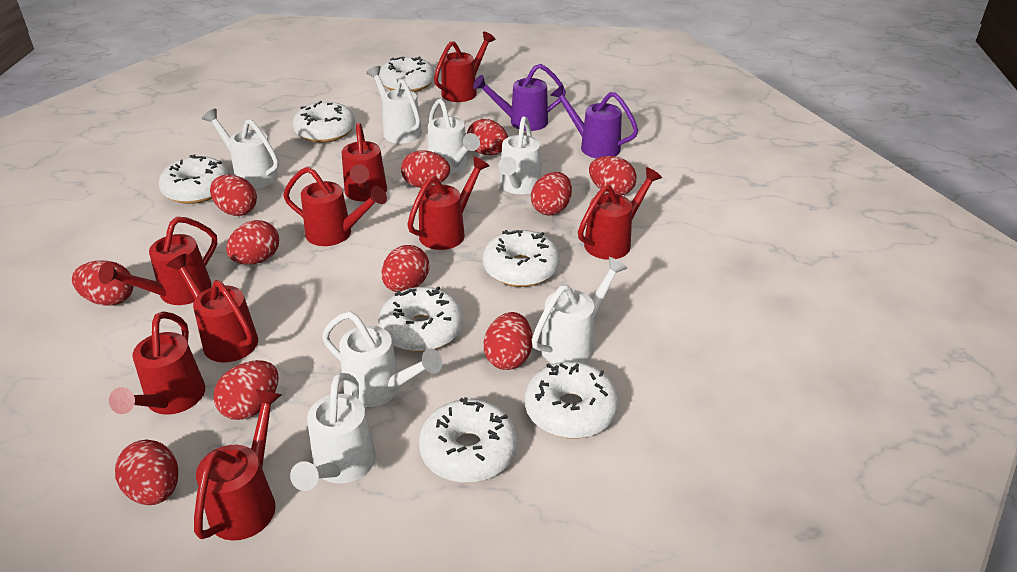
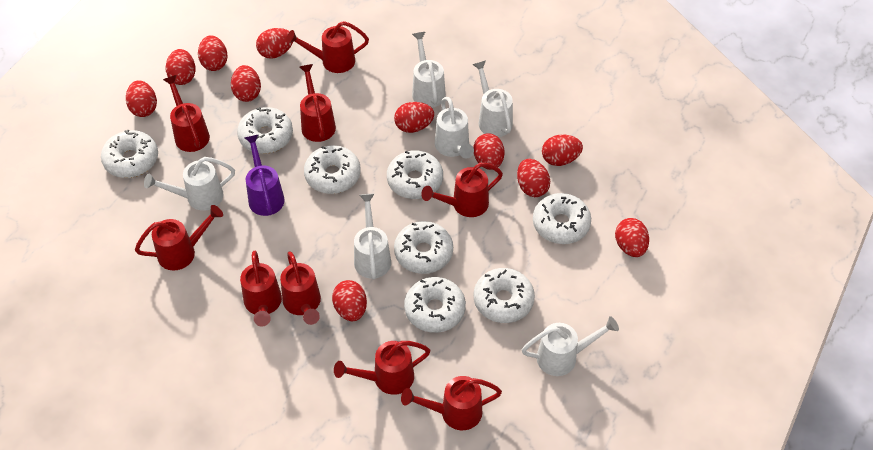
purple watering can: 2 -> 1
white donut: 7 -> 8
white watering can: 7 -> 6

